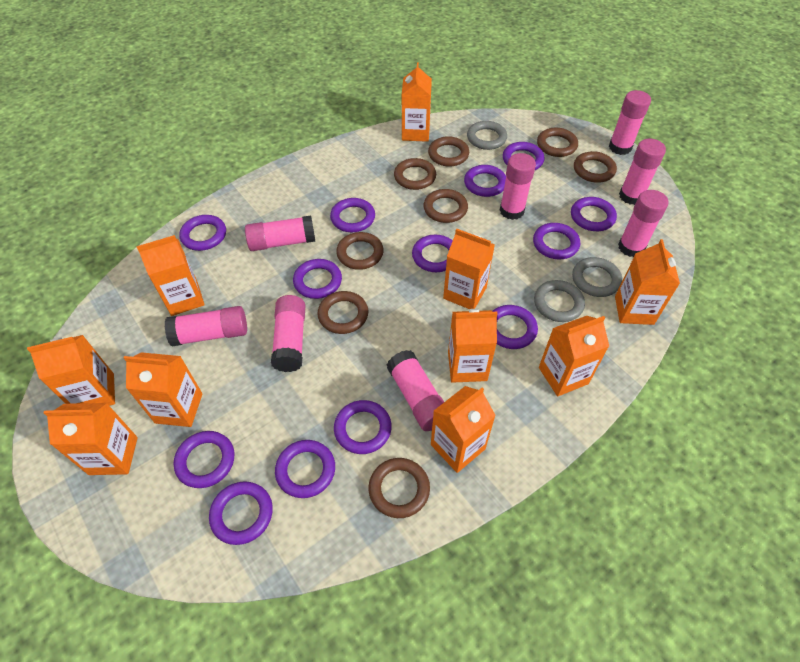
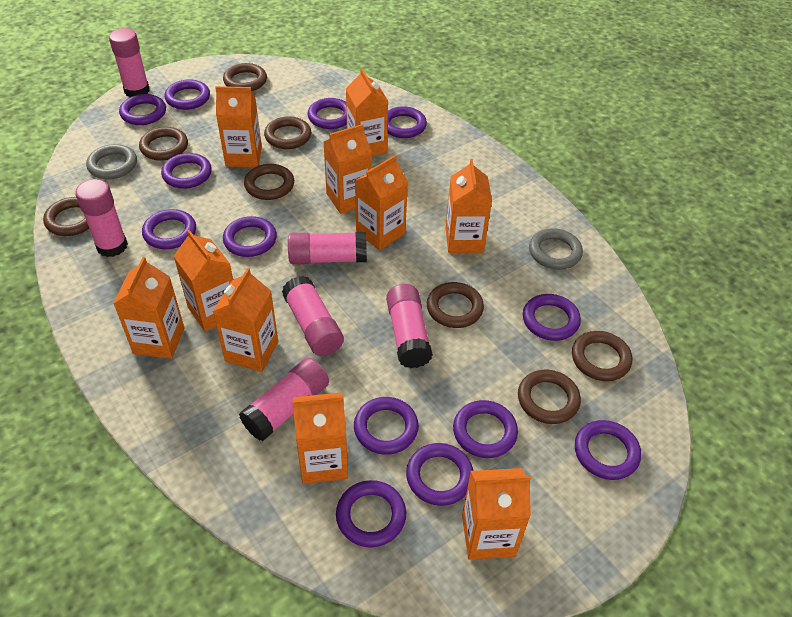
grey ring: 3 -> 2
pink glue stick: 8 -> 6

